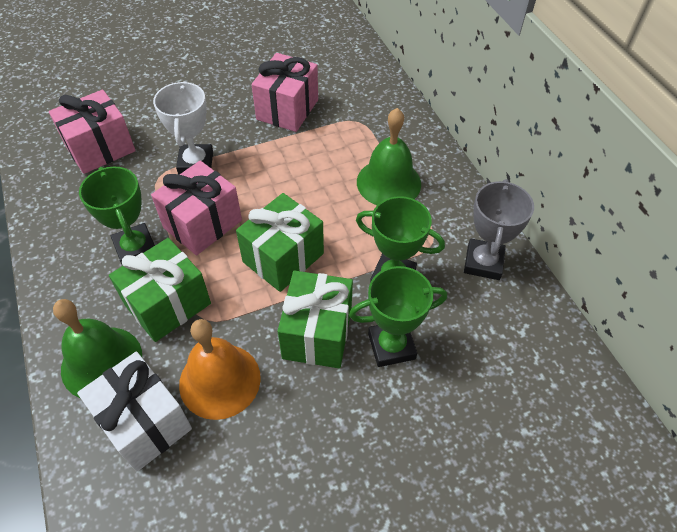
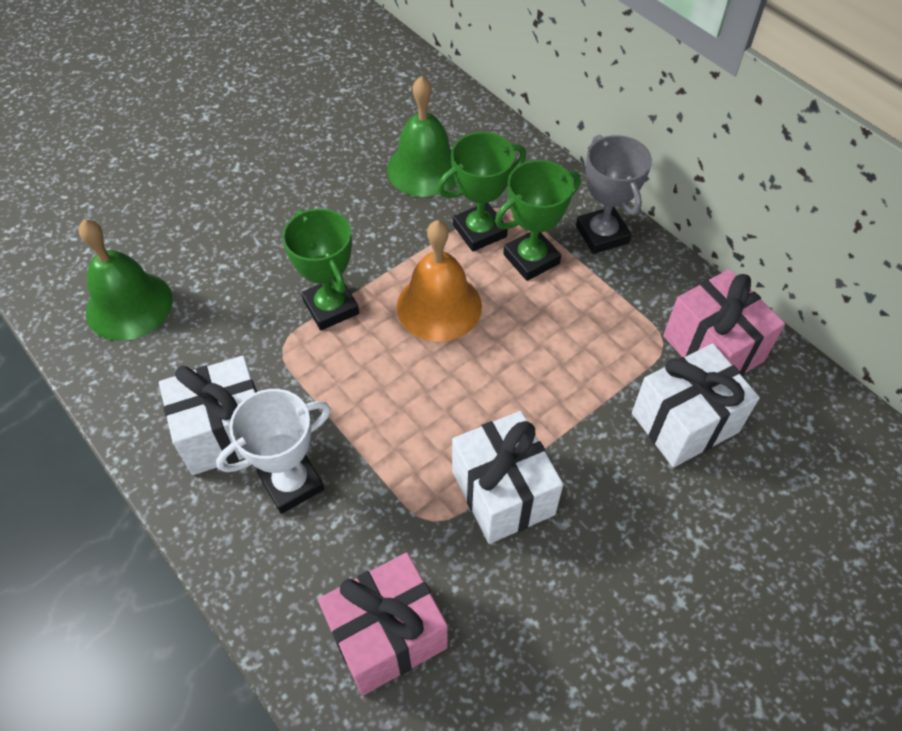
green gift: 3 -> 0
pink gift: 3 -> 2
white gift: 1 -> 3

